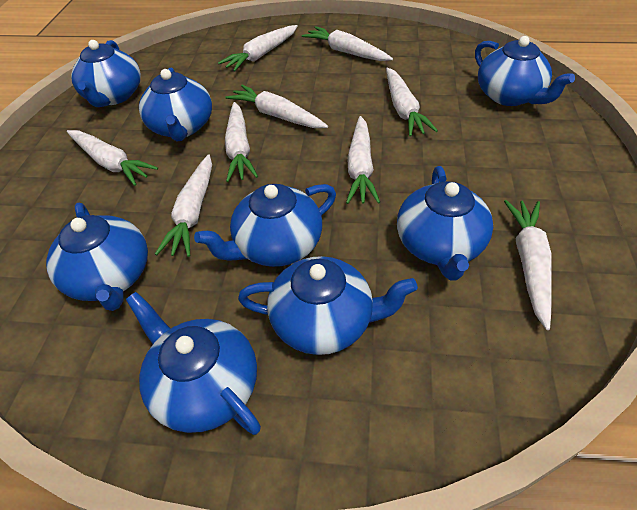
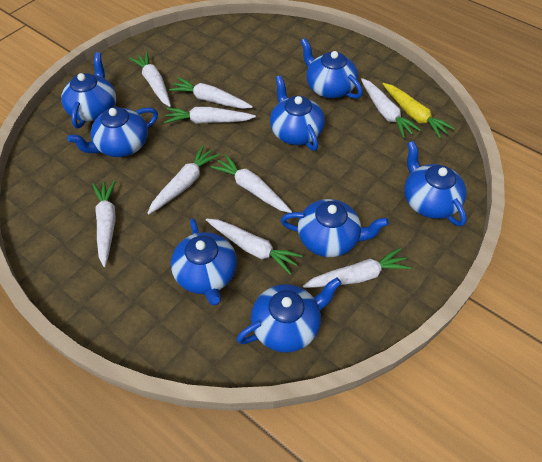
yellow carrot: 0 -> 1

